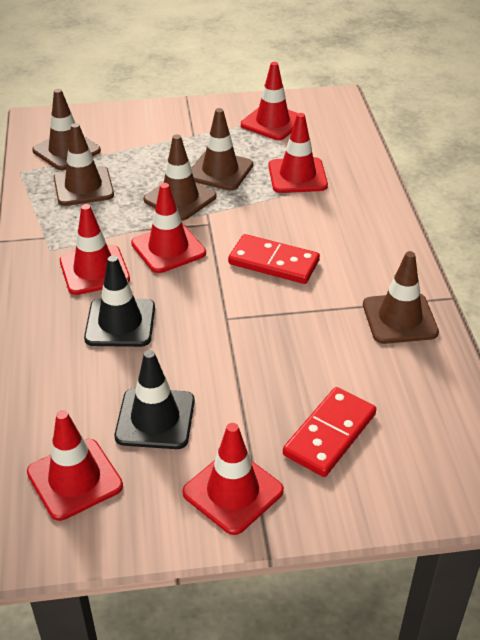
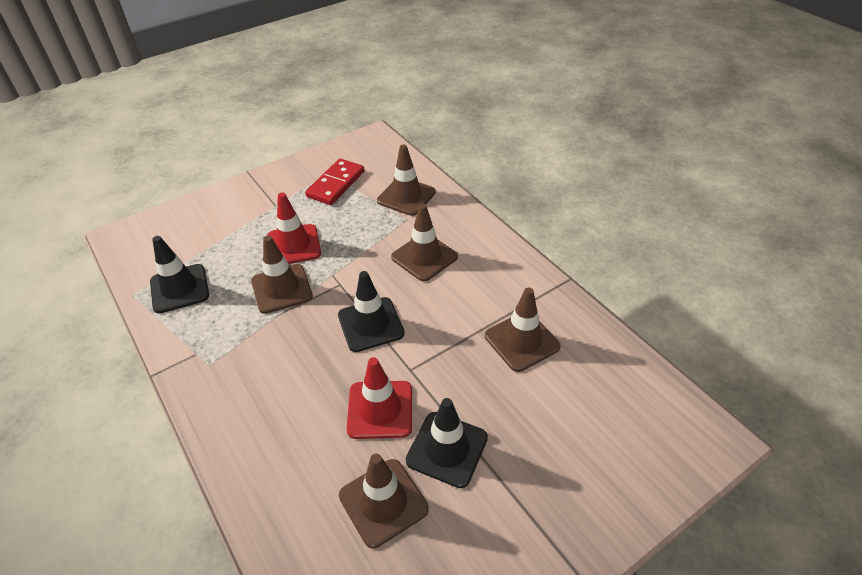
black traffic cone: 2 -> 3
red domino: 2 -> 1
red traffic cone: 6 -> 2

